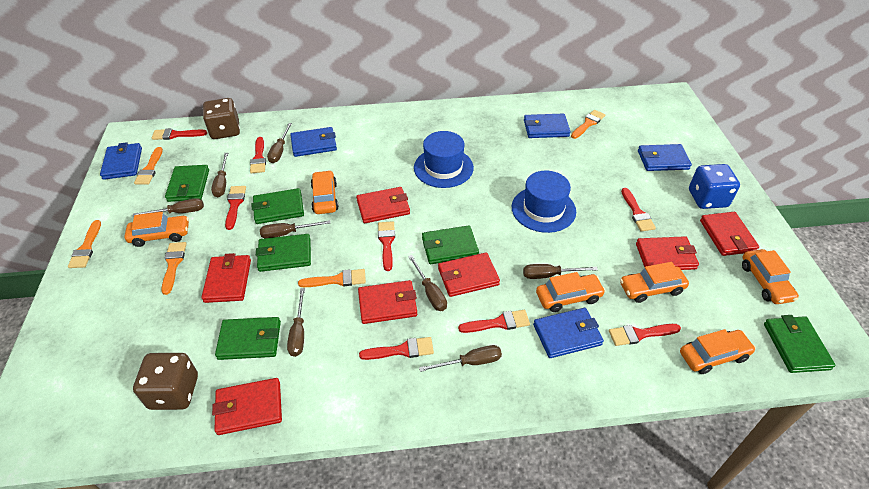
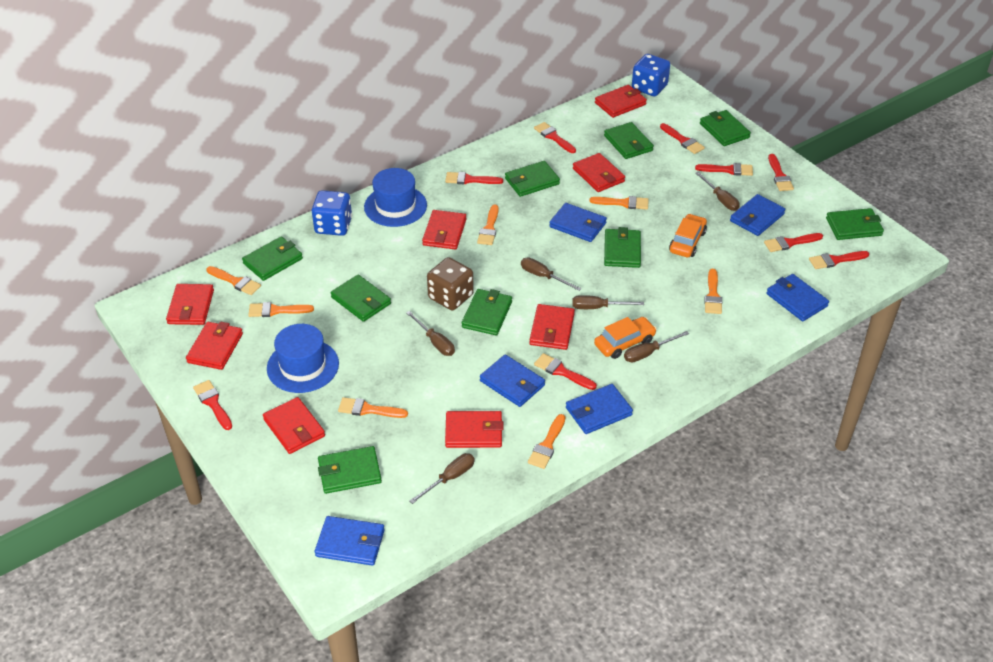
blue dice: 1 -> 2
blue wallet: 5 -> 6
brown dice: 2 -> 1
brown screwdriver: 8 -> 6
green wallet: 6 -> 9
orange brush: 5 -> 7
orange car: 6 -> 2
red brush: 8 -> 9
red wallet: 7 -> 8

